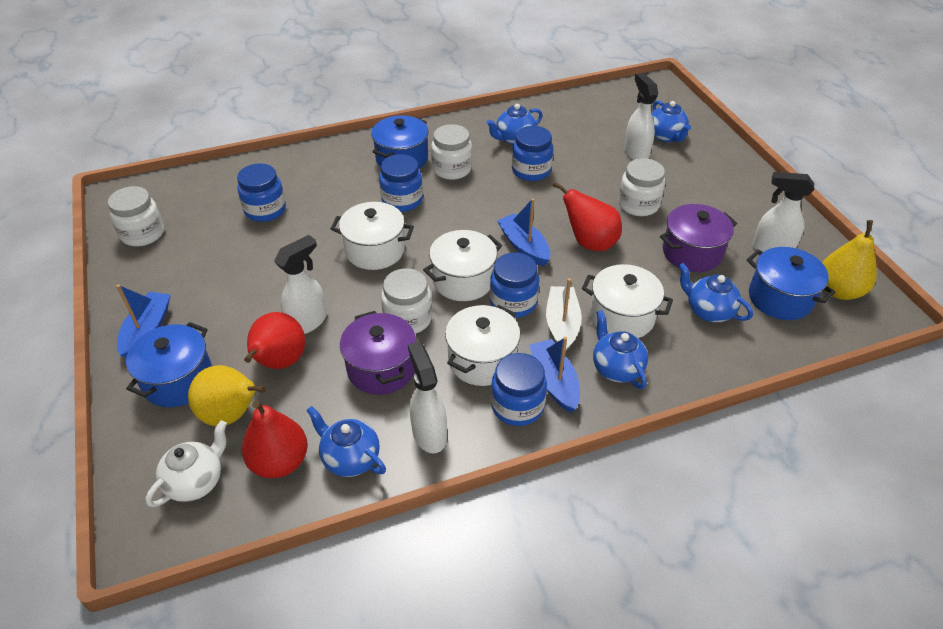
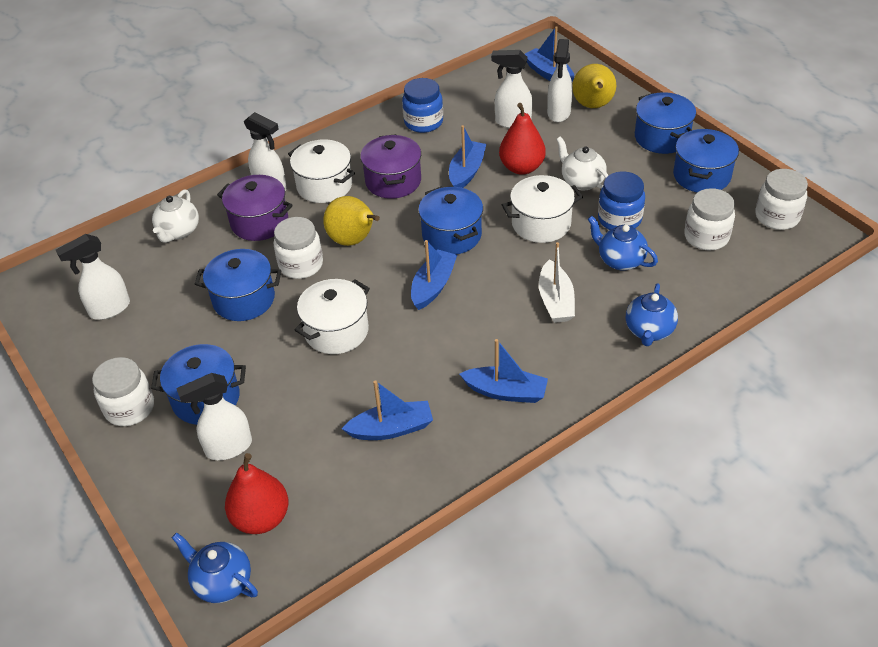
blue boat: 3 -> 5
blue jar: 5 -> 2
blue pot: 3 -> 5
blue teapot: 5 -> 3
red pear: 3 -> 2
white pot: 4 -> 3
white spray bottle: 4 -> 5
white teapot: 1 -> 2

